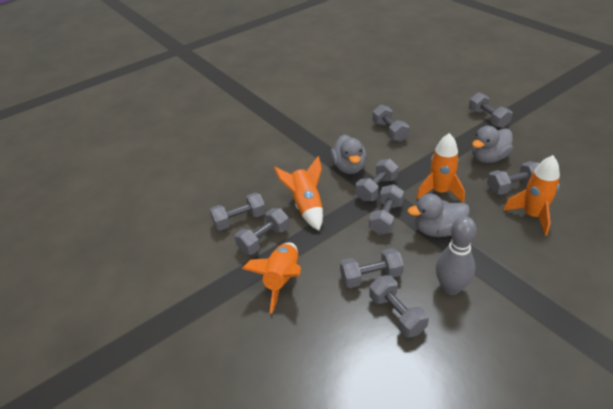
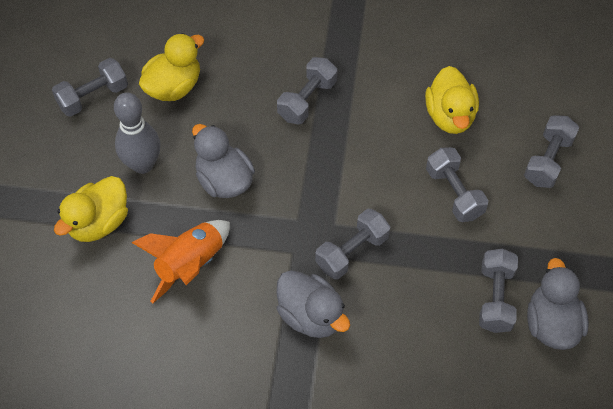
grey dumbbell: 9 -> 6
orange rocket: 4 -> 1
yellow duck: 0 -> 3

